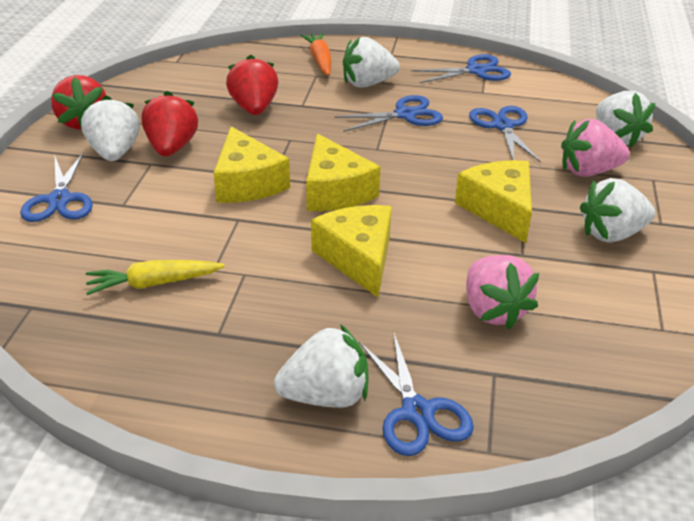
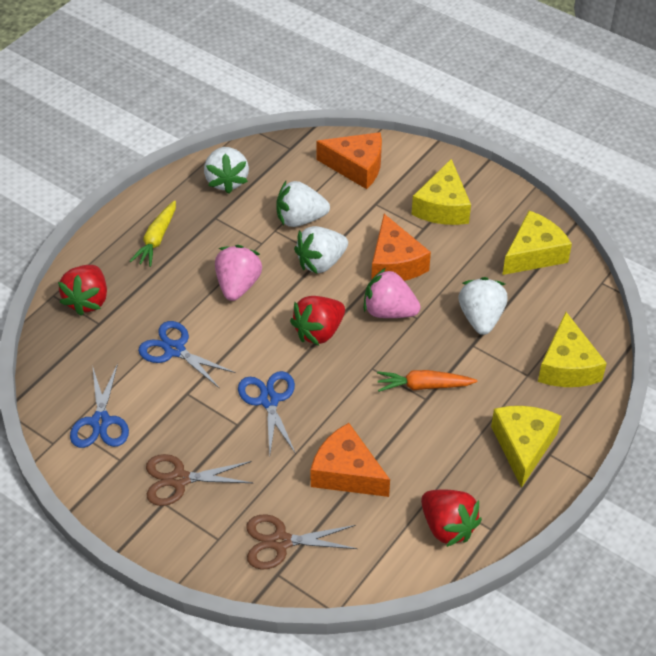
blue scissors: 5 -> 3
brown scissors: 0 -> 2
orange cheese: 0 -> 3
white strawberry: 5 -> 4

